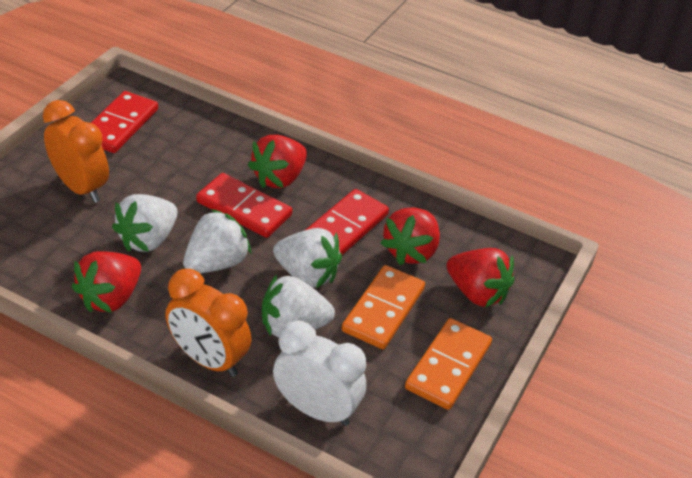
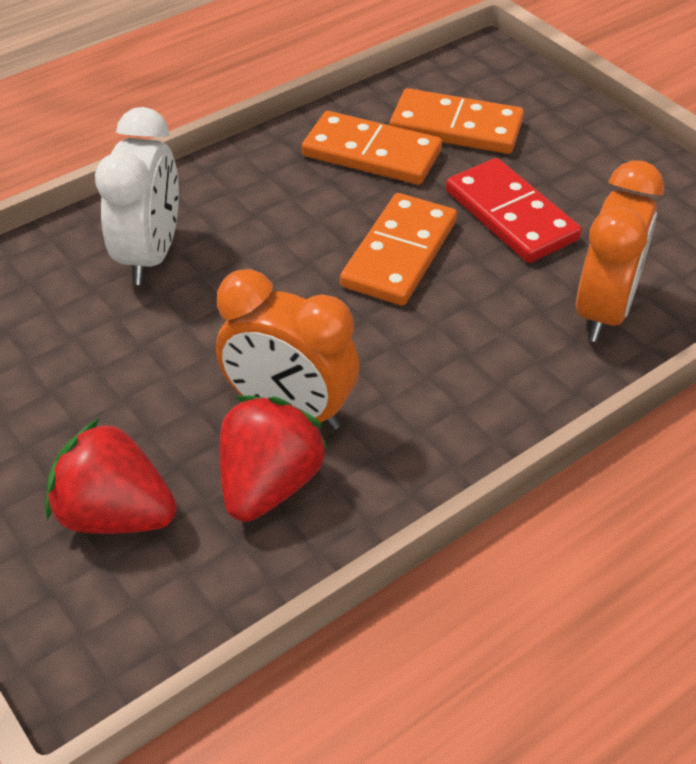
orange domino: 2 -> 3
red domino: 3 -> 1
red strawberry: 4 -> 2
white strawberry: 4 -> 0

